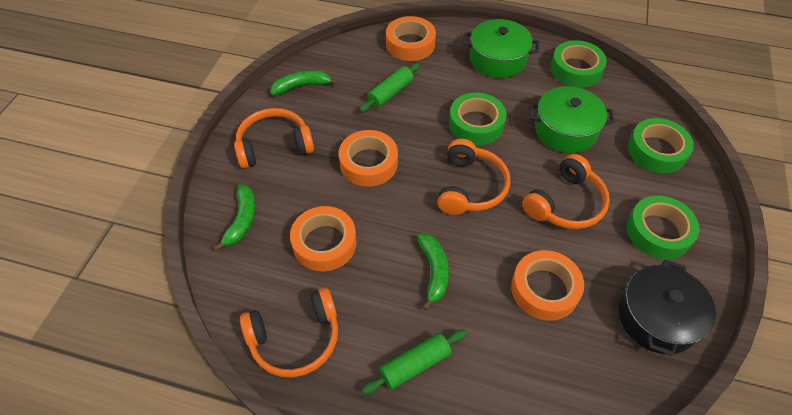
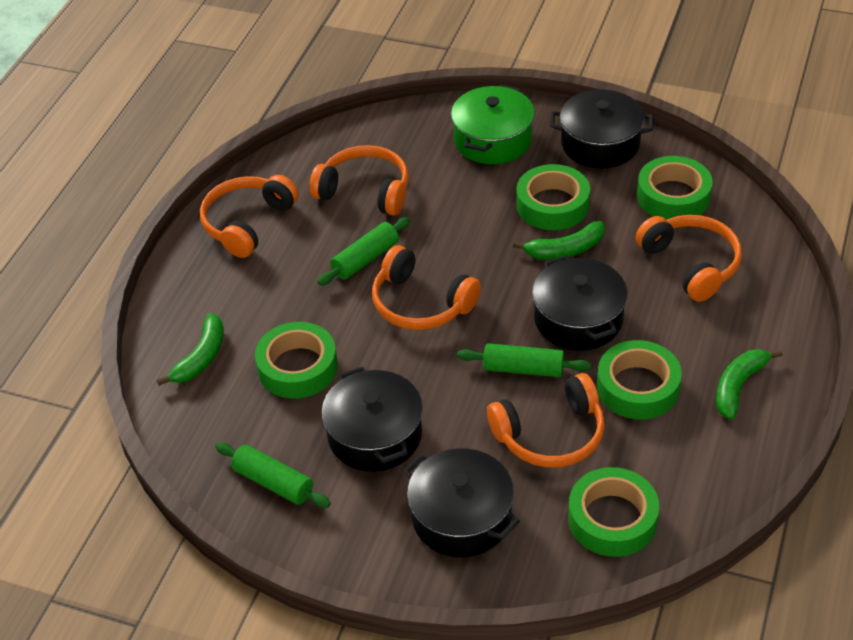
black pot: 1 -> 4
green pot: 2 -> 1
green rolling pin: 2 -> 3
green tape: 4 -> 5
orange headphones: 4 -> 5
orange tape: 4 -> 0

